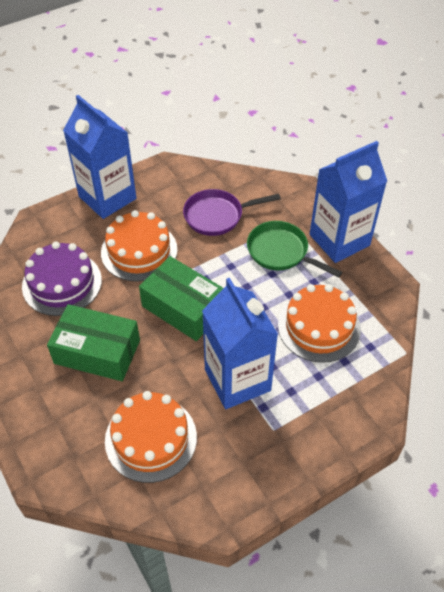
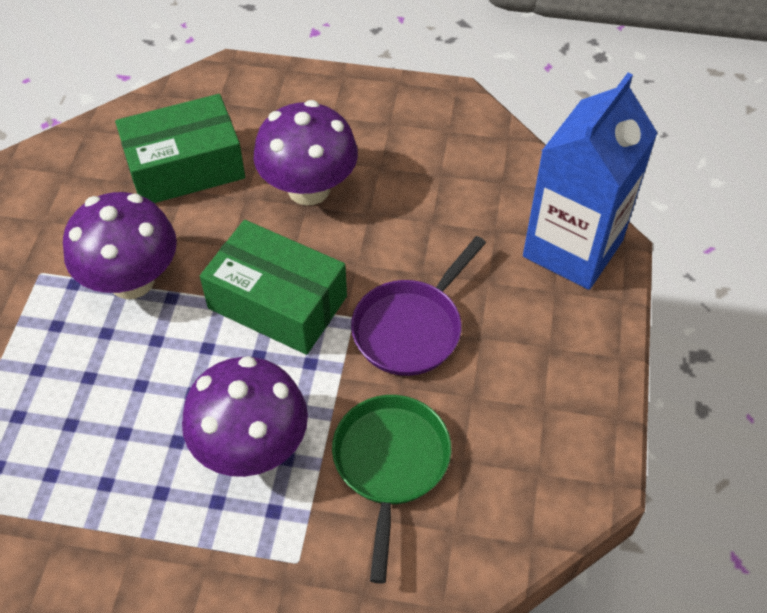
blue carton: 3 -> 1
orange cake: 3 -> 0
purple cake: 1 -> 0
purple mushroom: 0 -> 3

